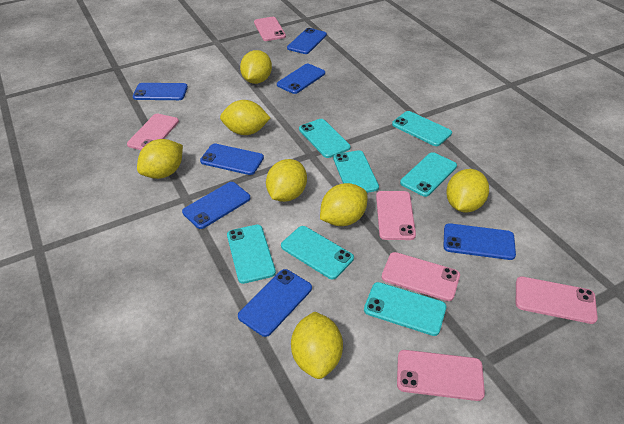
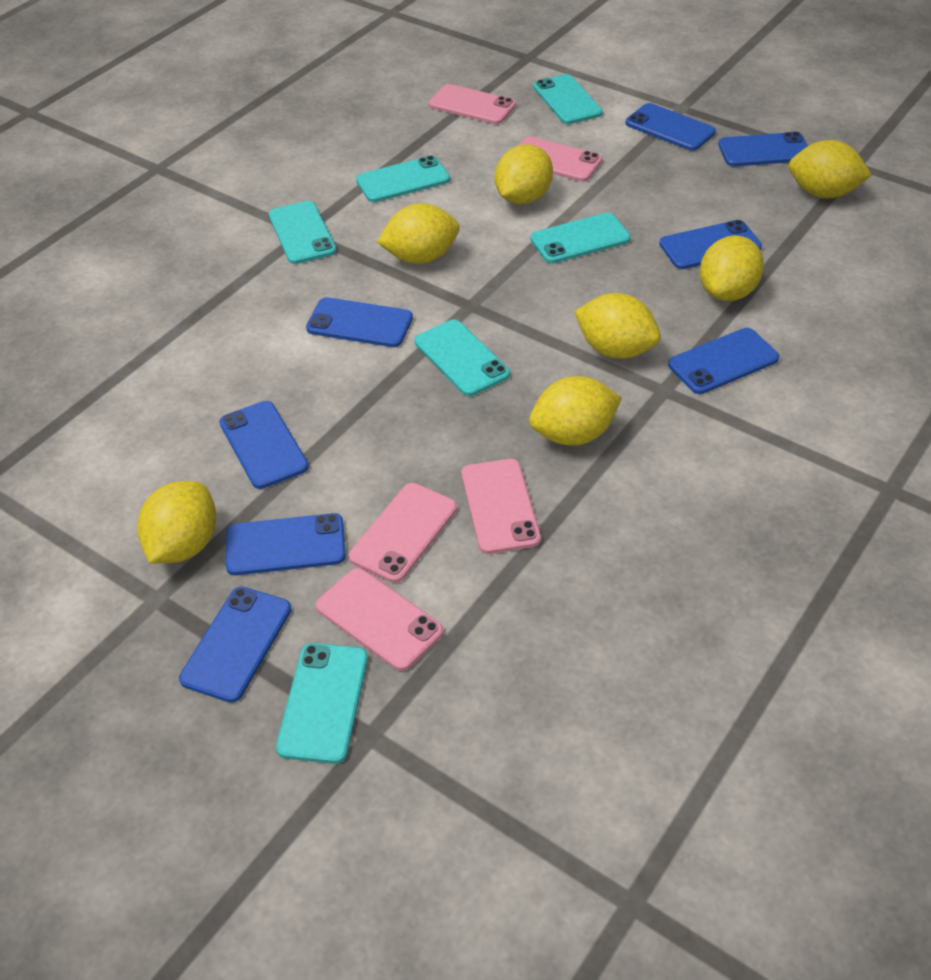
blue phone: 7 -> 8
pink phone: 6 -> 5
turquoise phone: 7 -> 6

